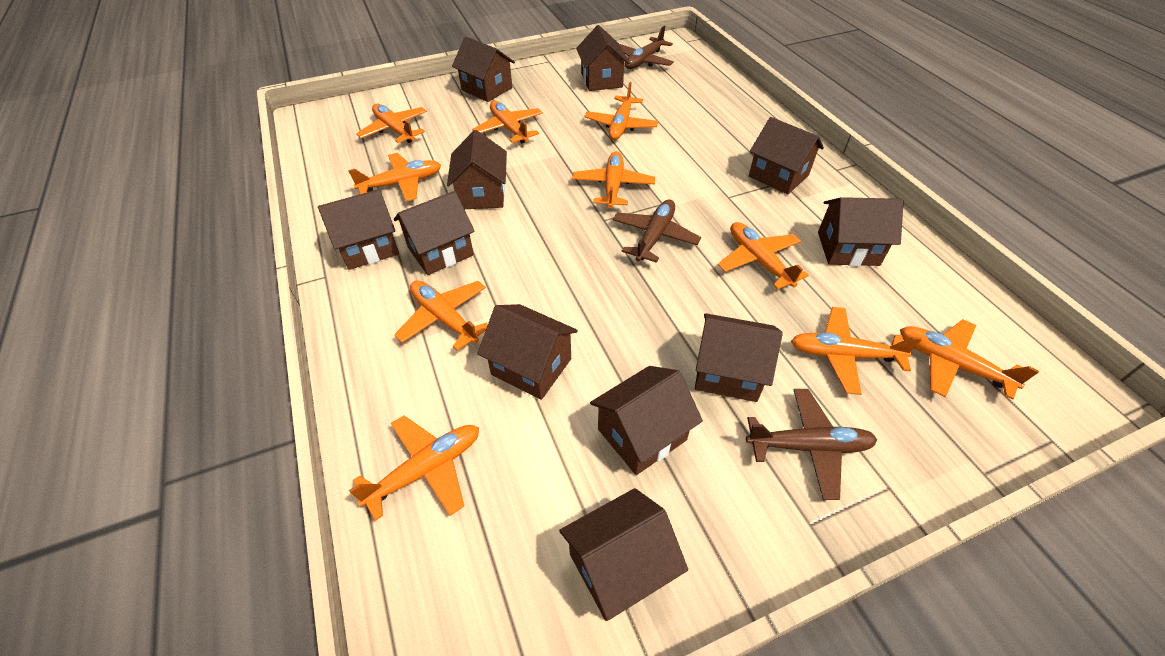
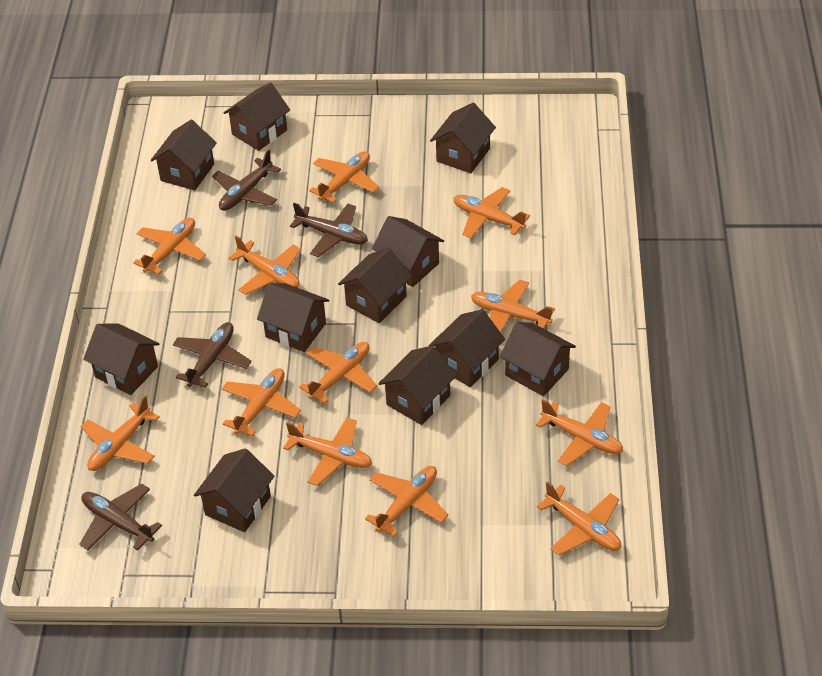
brown plane: 3 -> 4
orange plane: 10 -> 12

